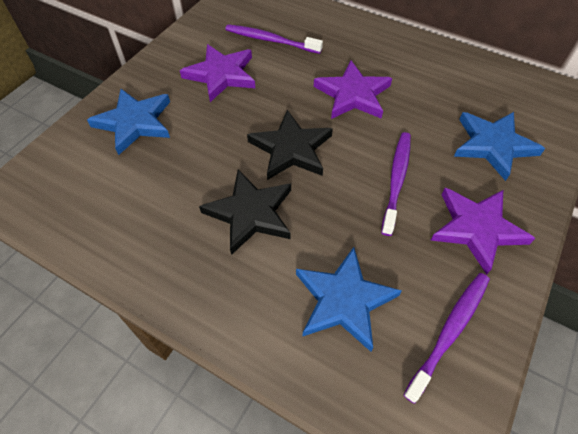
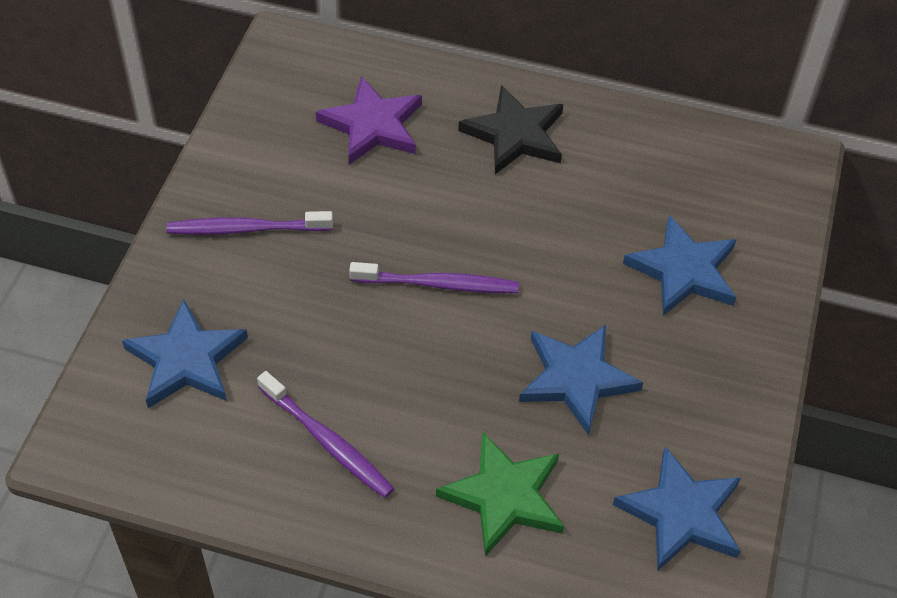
black star: 2 -> 1
blue star: 3 -> 4
green star: 0 -> 1
purple star: 3 -> 1

